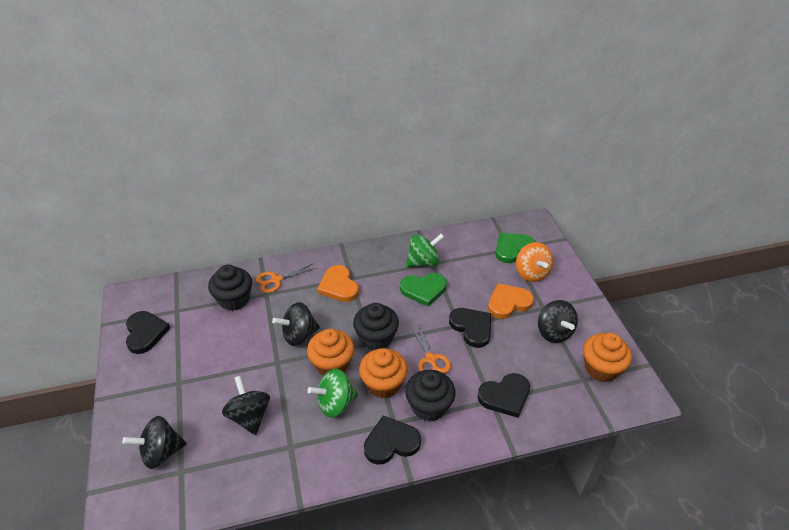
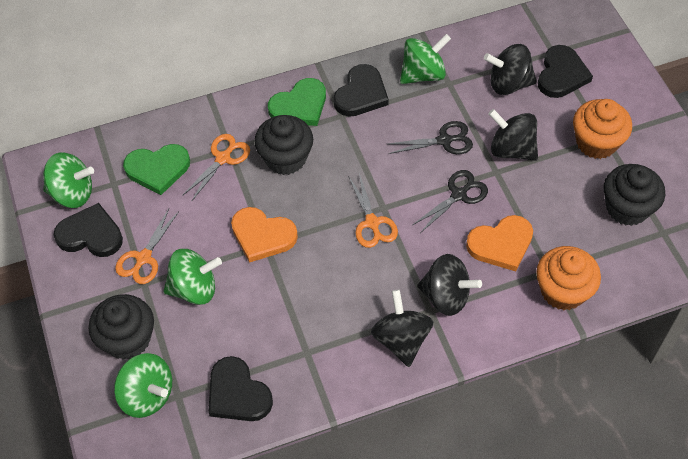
black scissors: 0 -> 2
green spinning top: 2 -> 4
orange cupcake: 3 -> 2
orange scissors: 2 -> 3
orange spinning top: 1 -> 0

